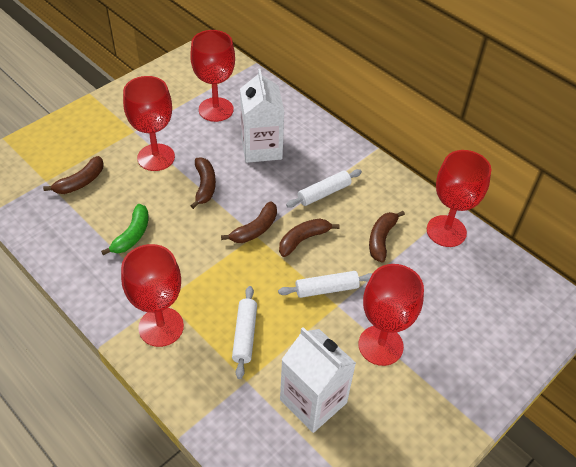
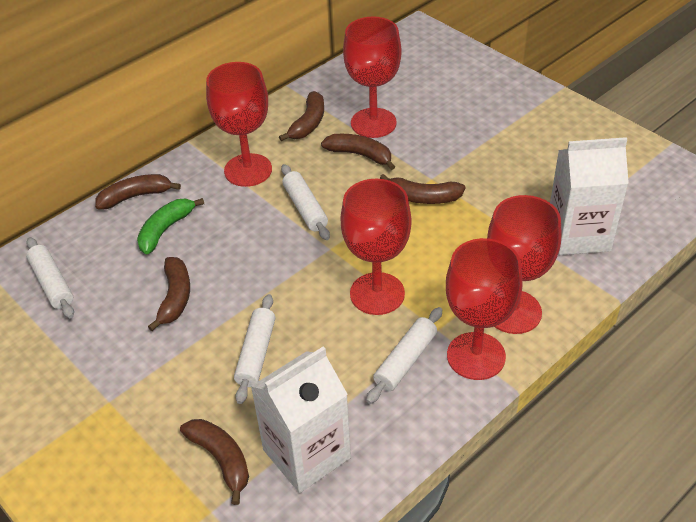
brown banana: 5 -> 6
white rolling pin: 3 -> 4

